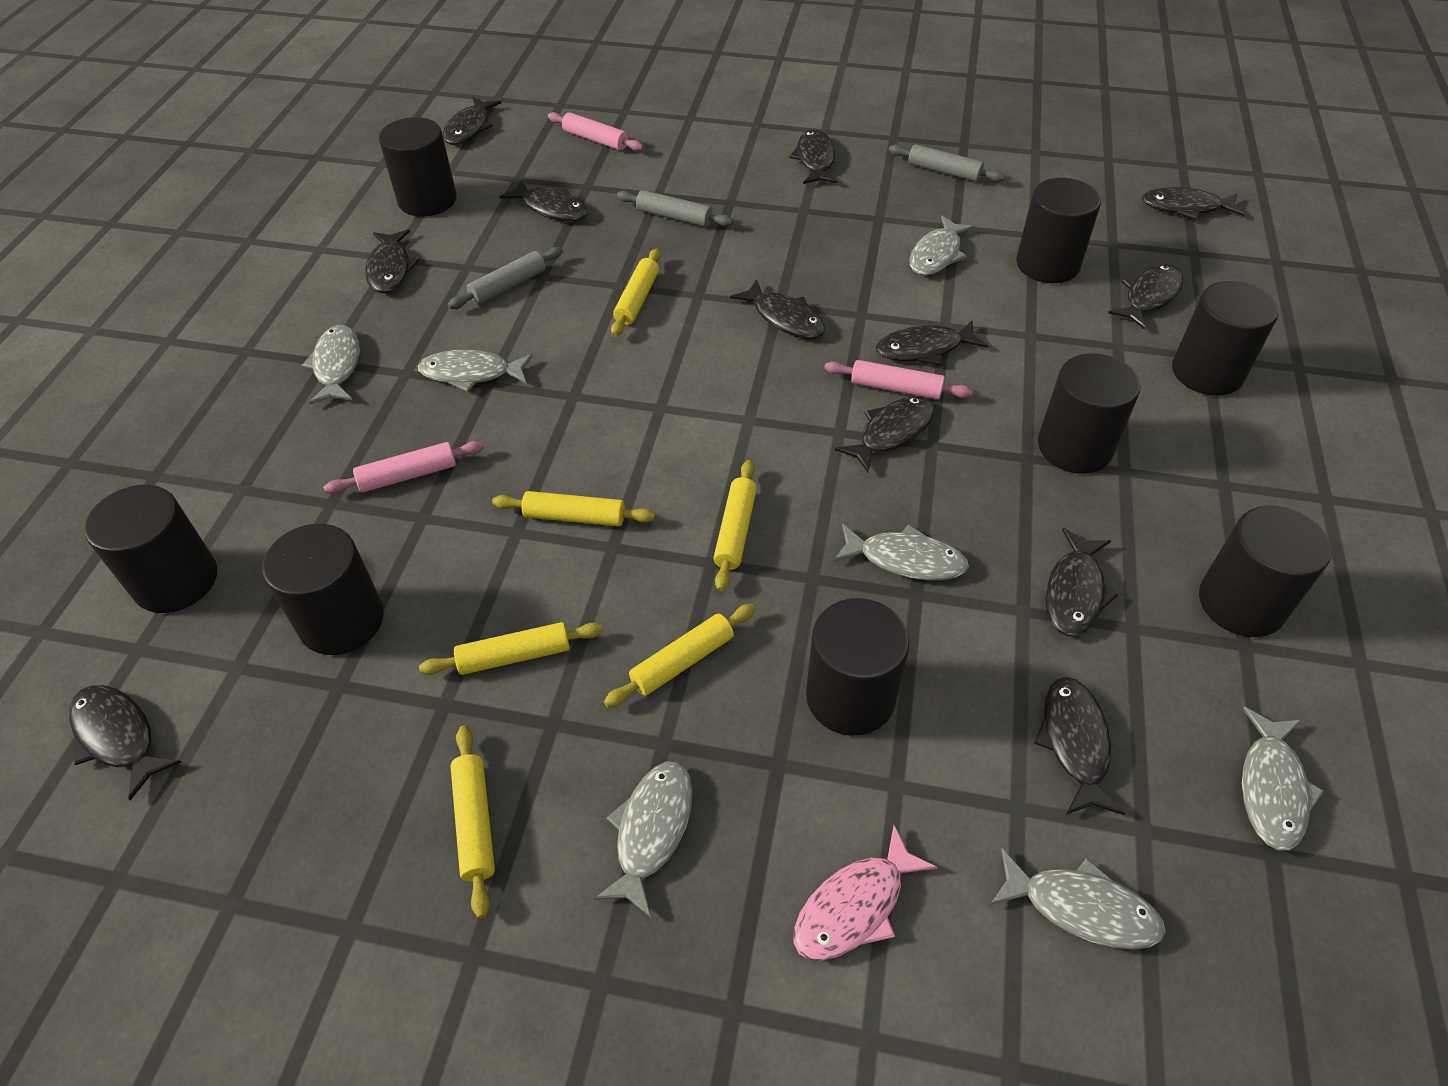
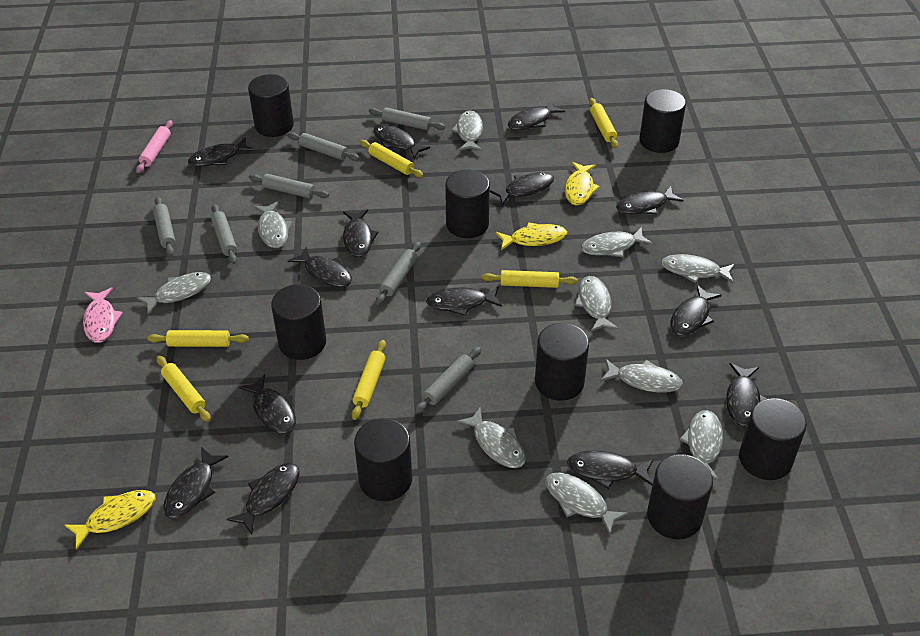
black fish: 12 -> 14
grey fish: 7 -> 10
grey rolling pin: 3 -> 7
pink rolling pin: 3 -> 1
yellow fish: 0 -> 3

